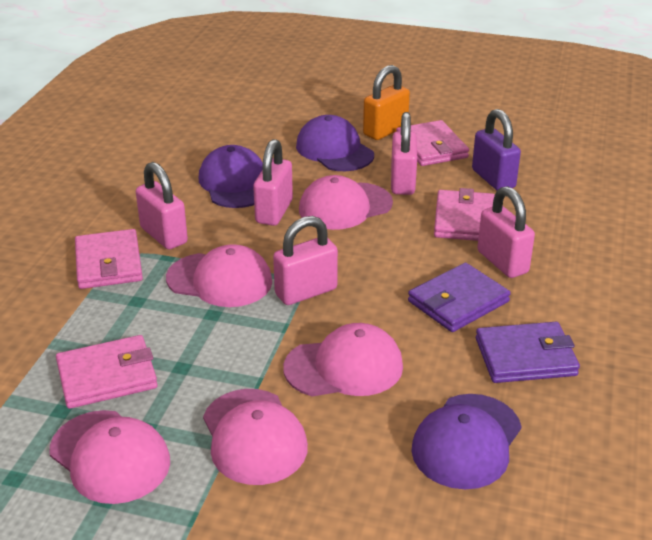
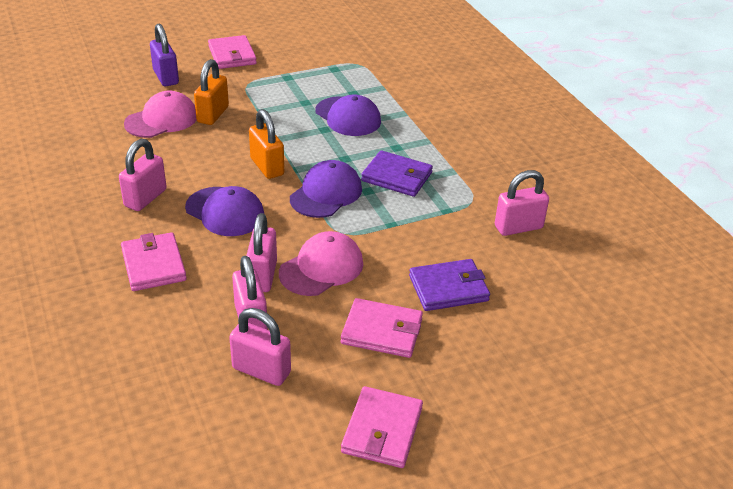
orange padlock: 1 -> 2
pink cap: 5 -> 2

